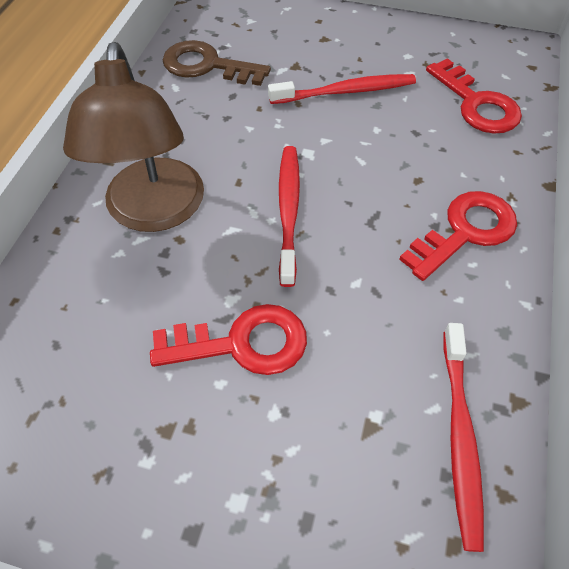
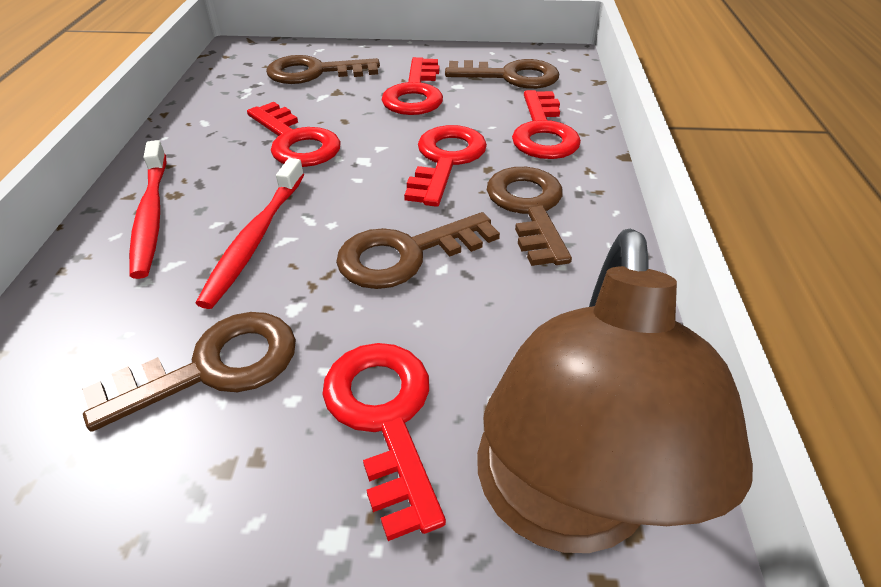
brown key: 1 -> 5
red key: 3 -> 5
red toothbrush: 3 -> 2

